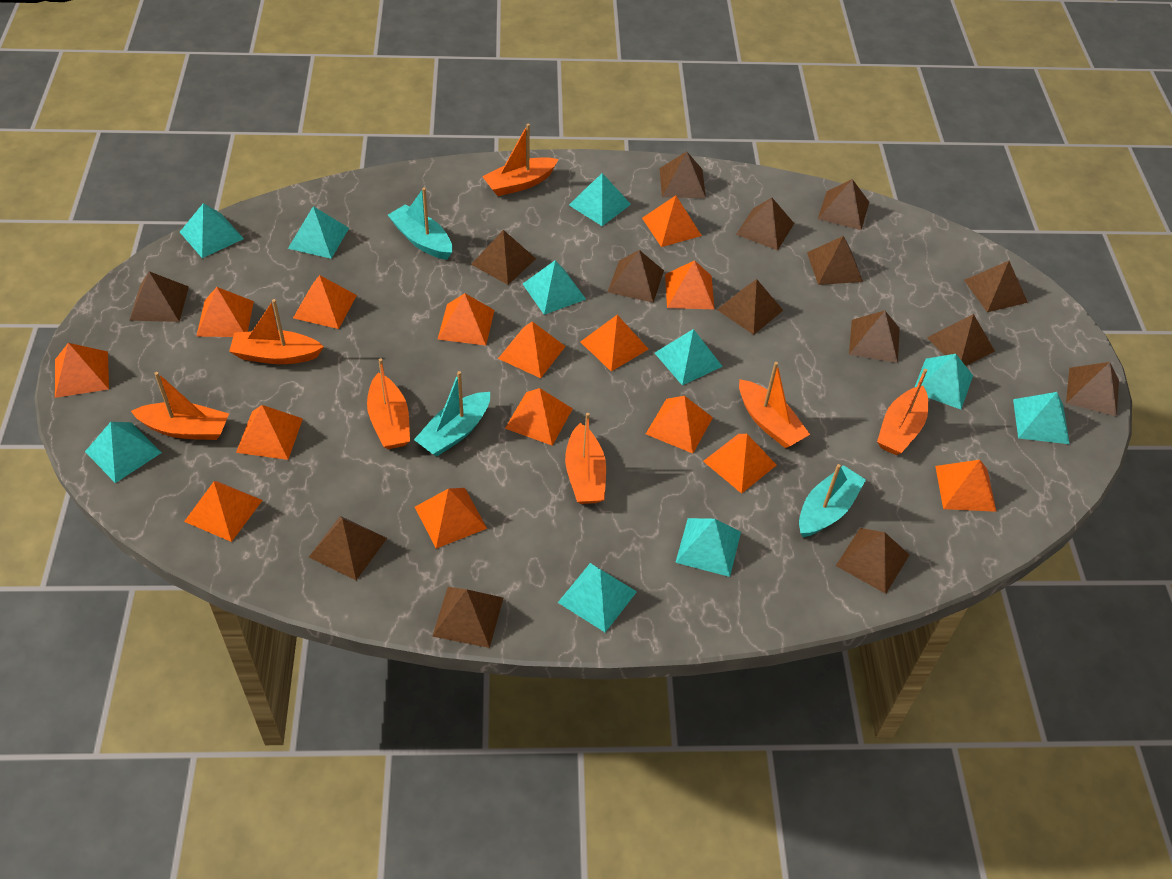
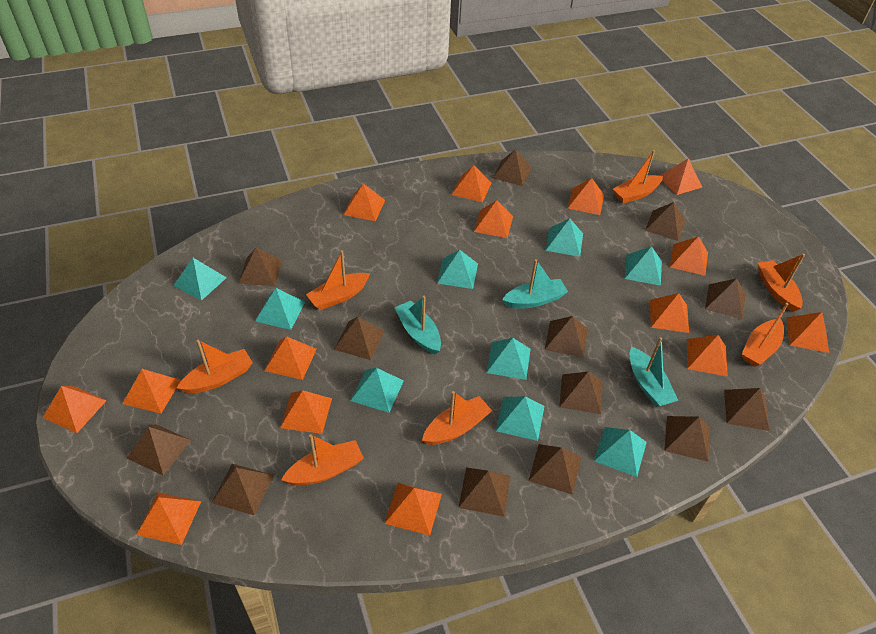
brown pyramid: 15 -> 13
turquoise pyramid: 10 -> 9

